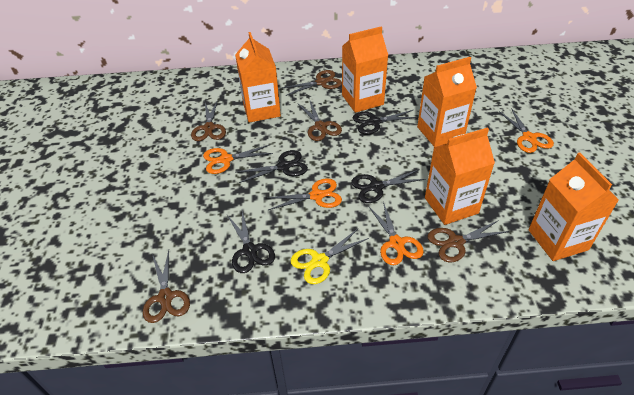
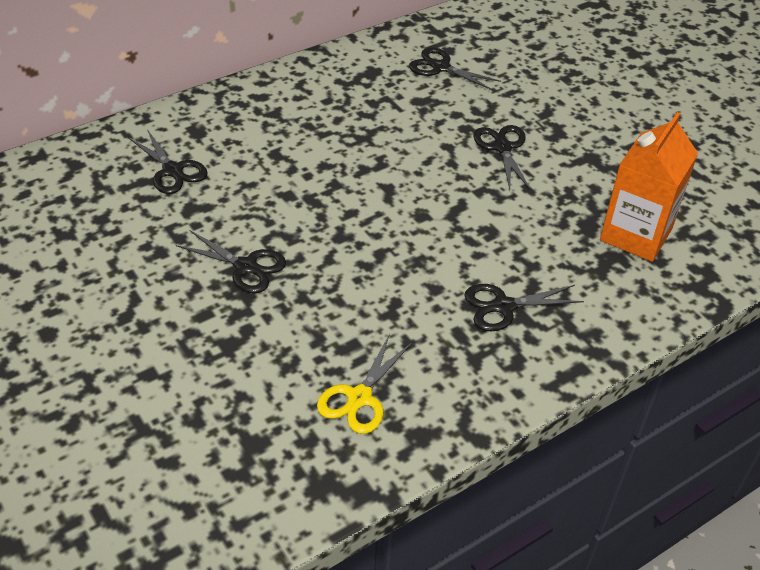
black scissors: 4 -> 5
brown scissors: 5 -> 0
orange carton: 5 -> 1
orange scissors: 4 -> 0

